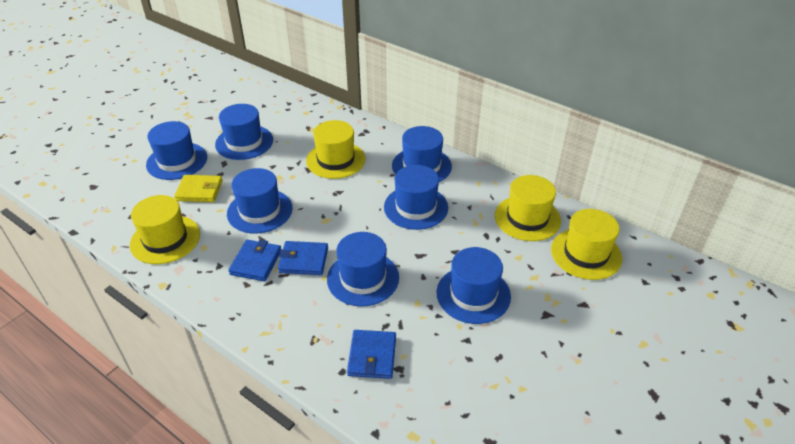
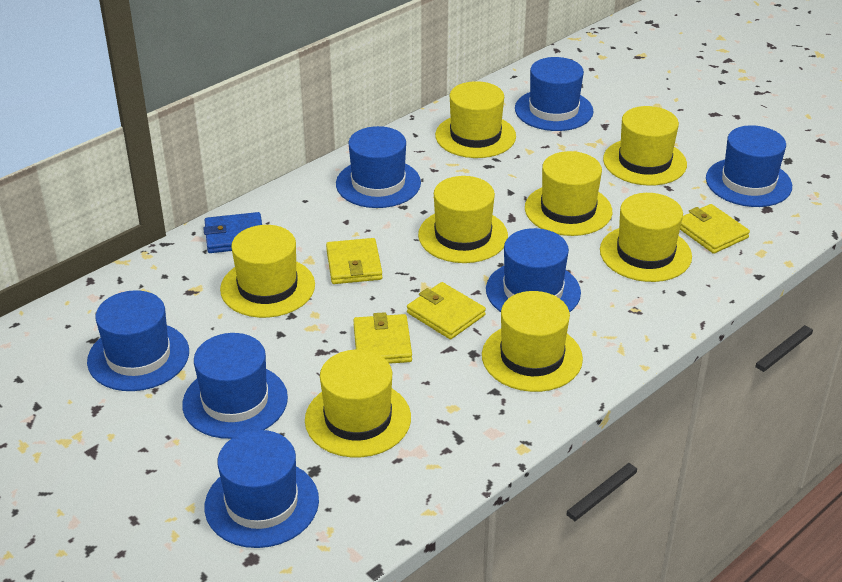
blue wallet: 3 -> 1
yellow hat: 4 -> 8
yellow wallet: 1 -> 4

